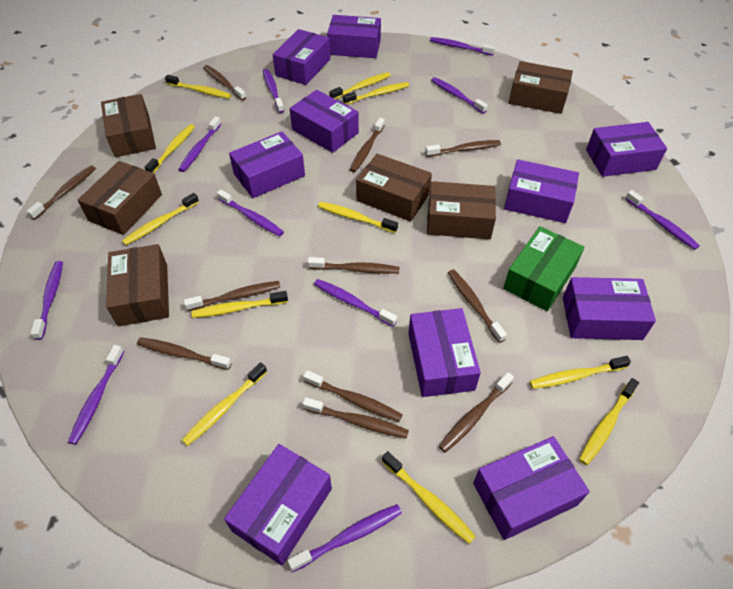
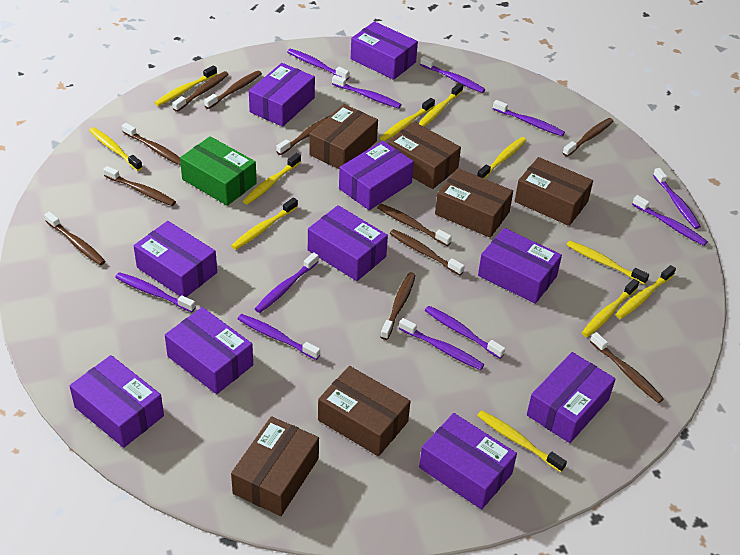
purple toothbrush: 10 -> 11

